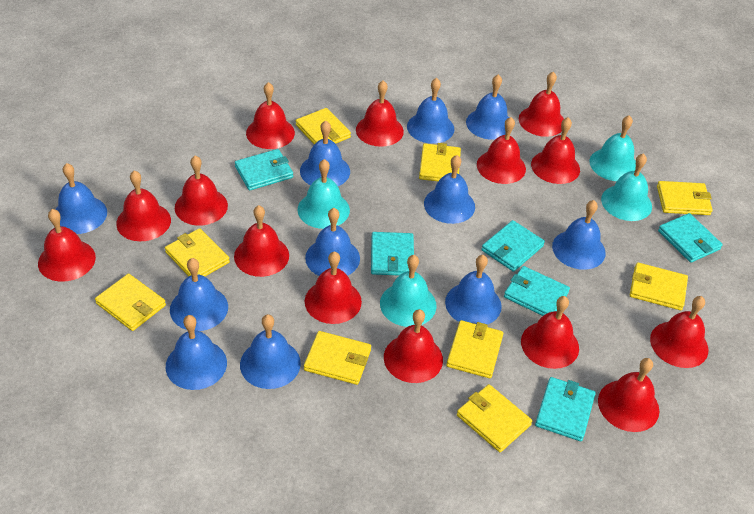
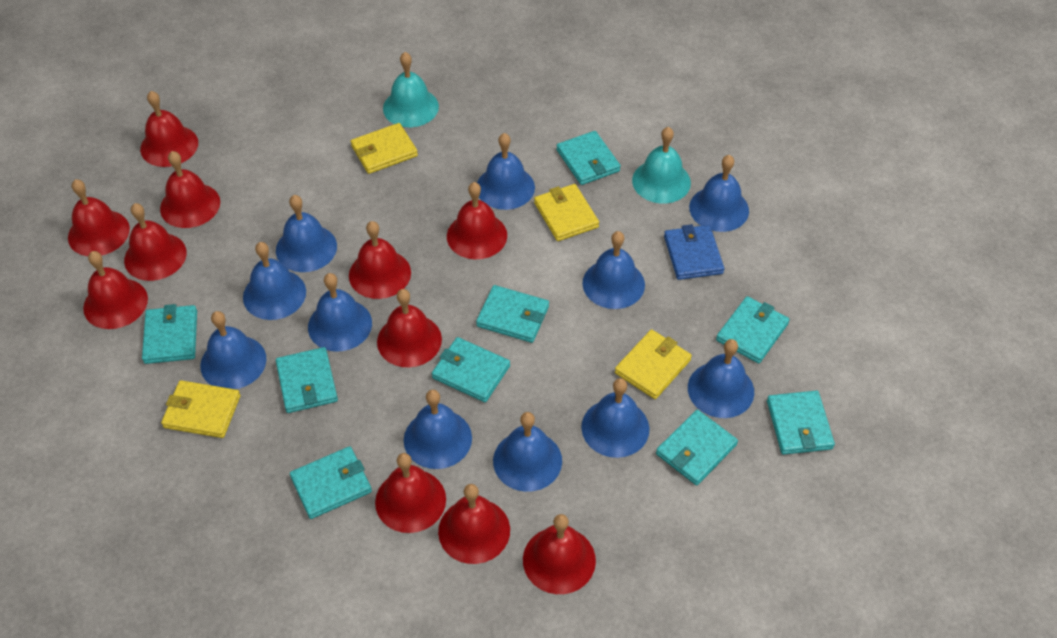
blue wallet: 0 -> 1
red bell: 14 -> 11
turquoise bell: 4 -> 2
turquoise wallet: 6 -> 9
yellow wallet: 9 -> 4

